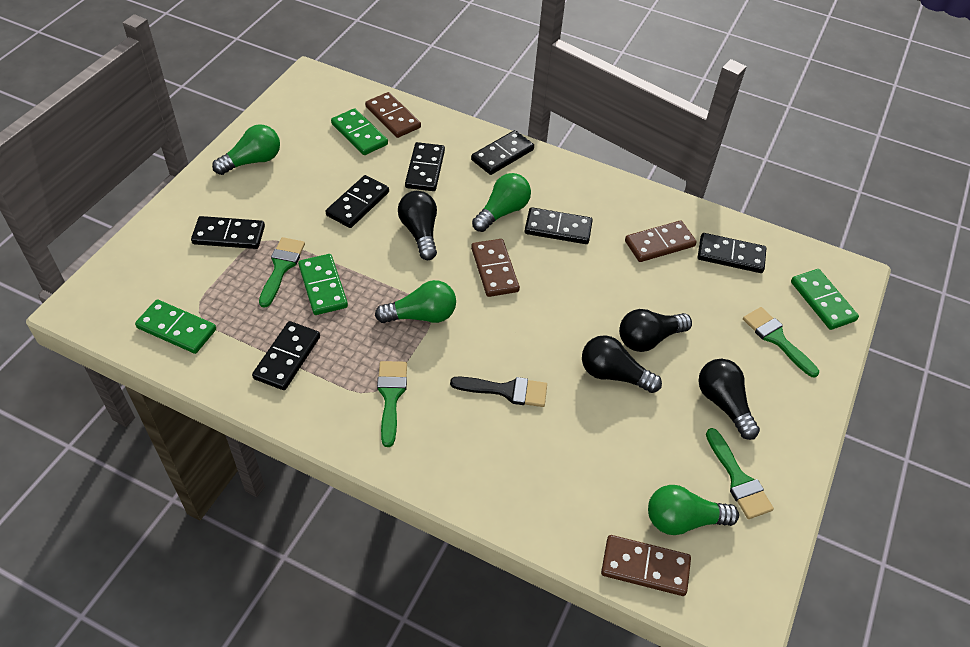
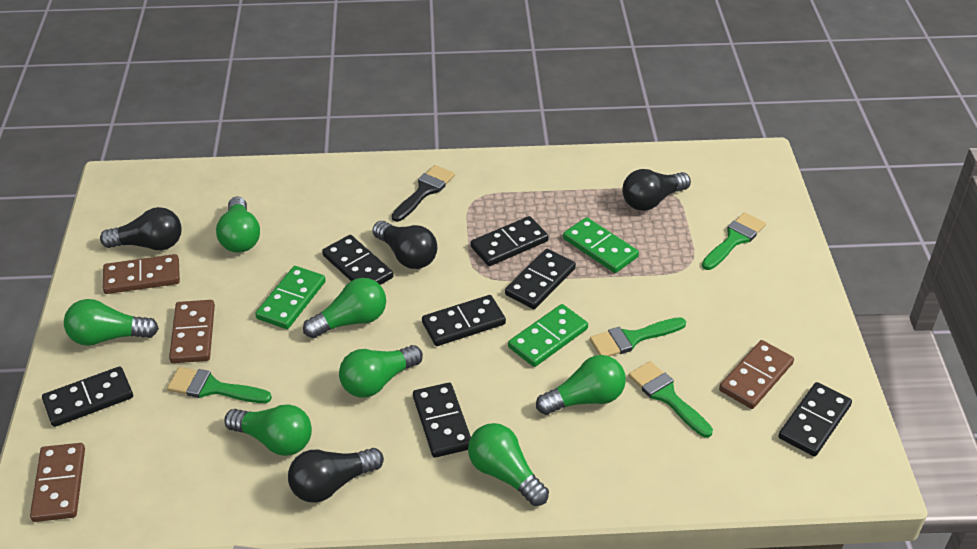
green domino: 4 -> 3
green light bulb: 4 -> 7

